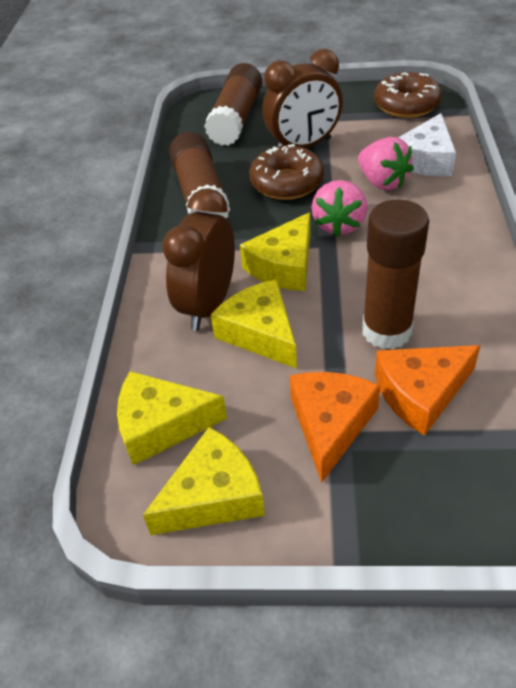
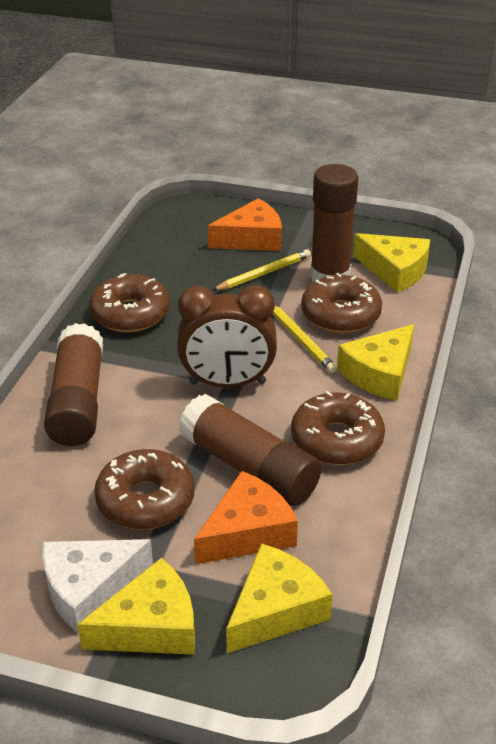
brown clock: 2 -> 1
brown donut: 2 -> 4
pink strawberry: 2 -> 0
yellow pencil: 0 -> 2

